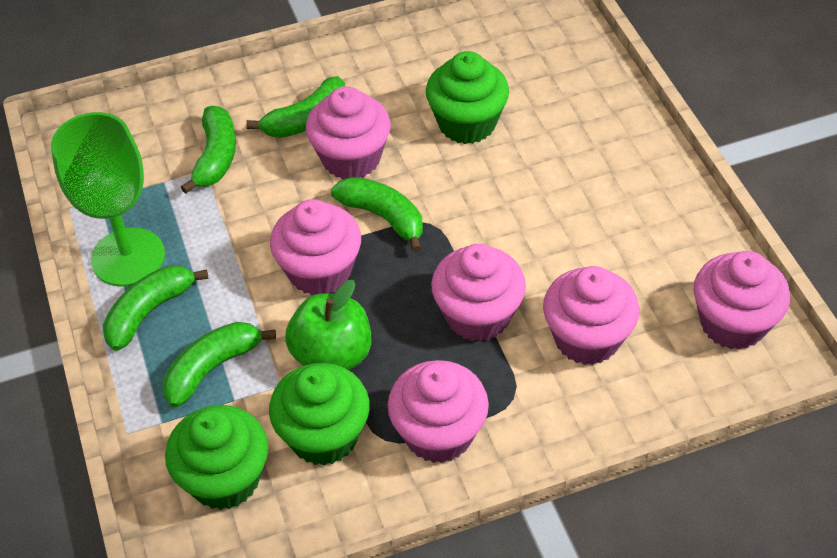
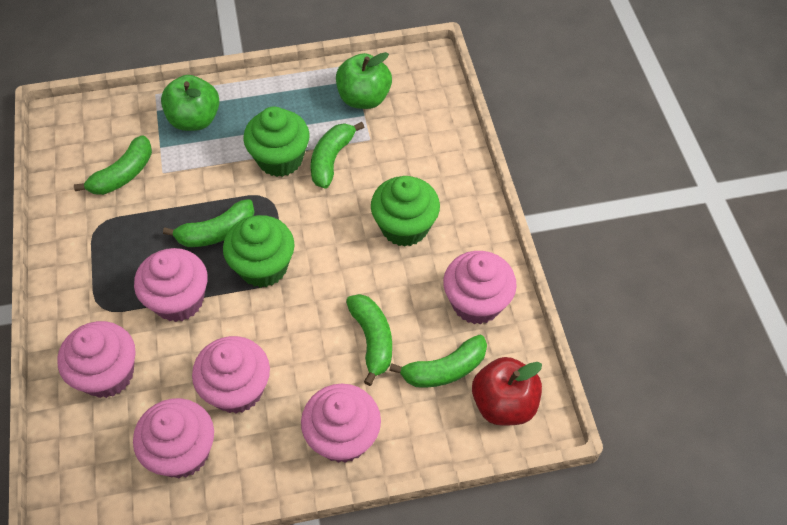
green apple: 1 -> 2
green goblet: 1 -> 0
red apple: 0 -> 1

